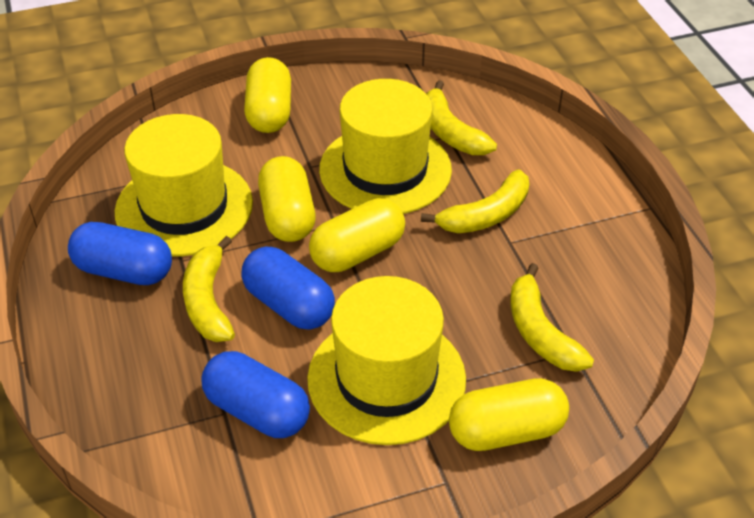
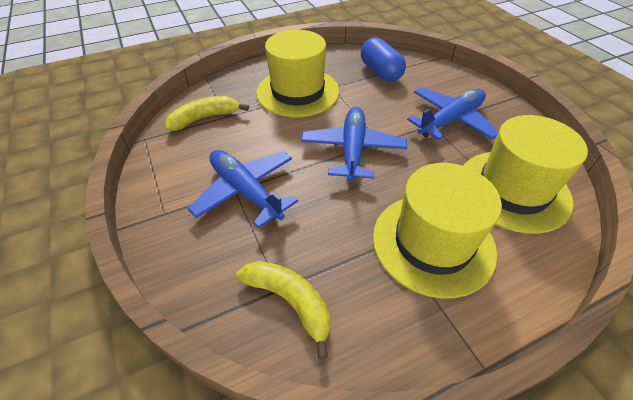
blue capsule: 3 -> 1
blue plane: 0 -> 3
yellow banana: 4 -> 2
yellow capsule: 4 -> 0

